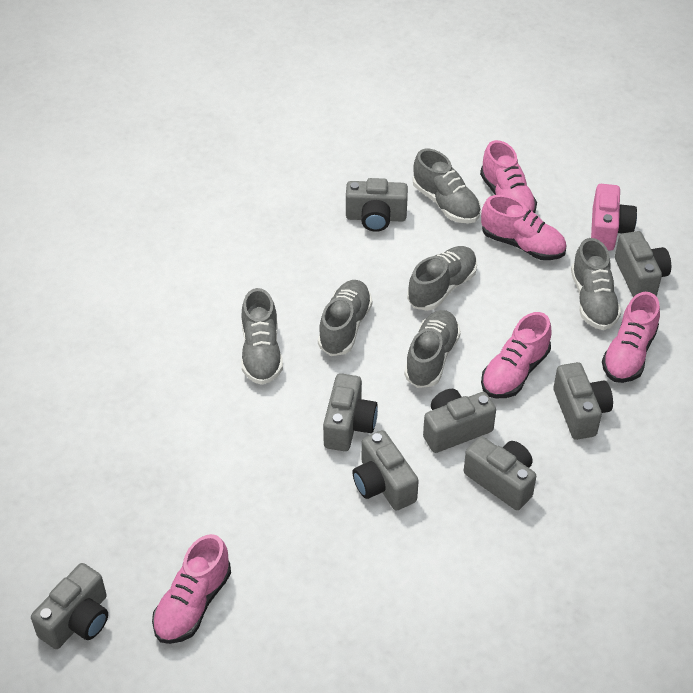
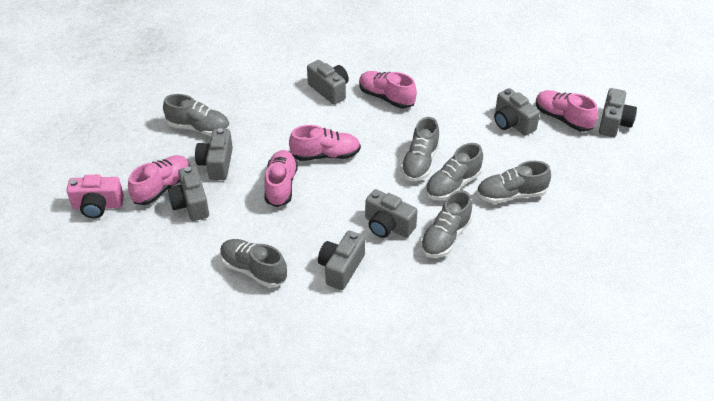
grey camera: 8 -> 7

